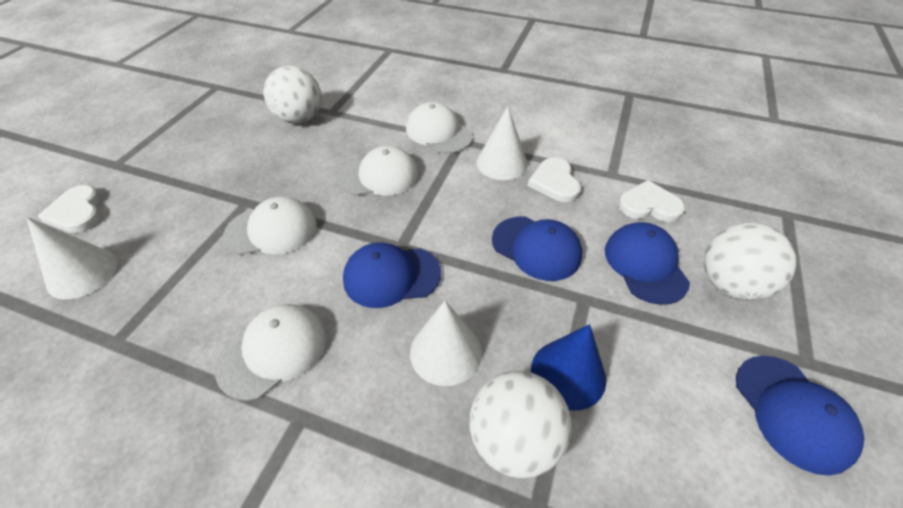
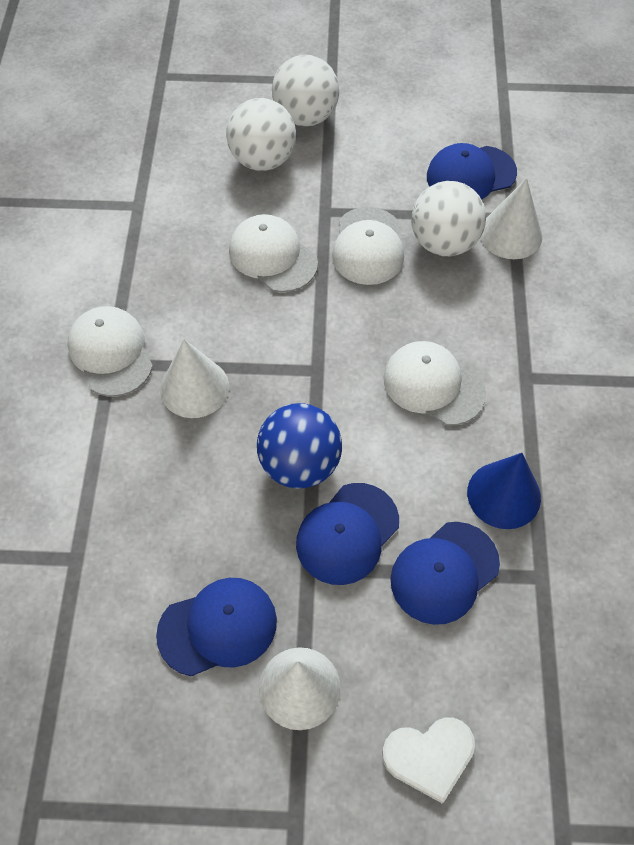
blue ball: 0 -> 1
white heart: 3 -> 1

